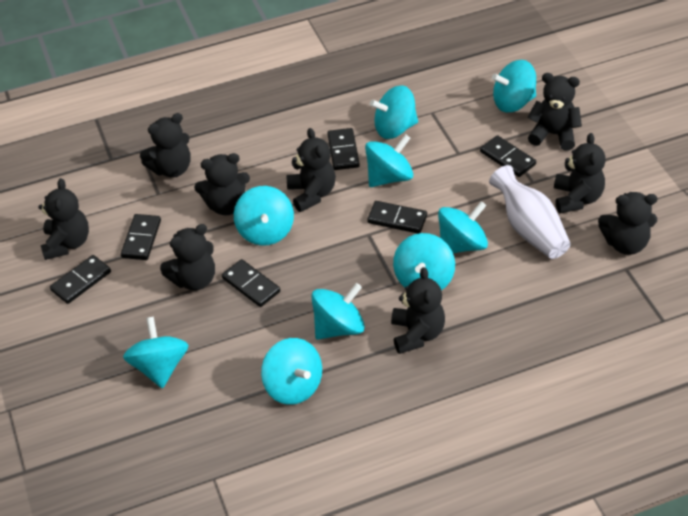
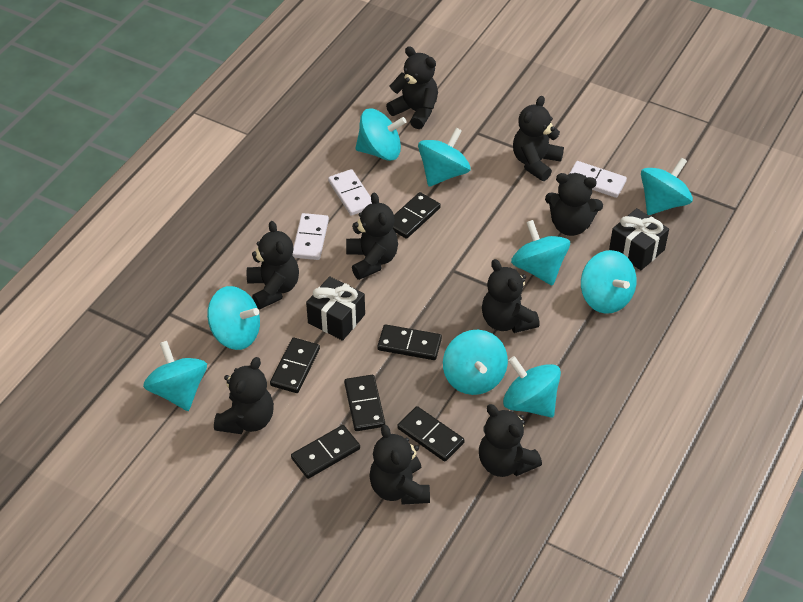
black gift: 0 -> 2
white domino: 0 -> 3
white vase: 1 -> 0

